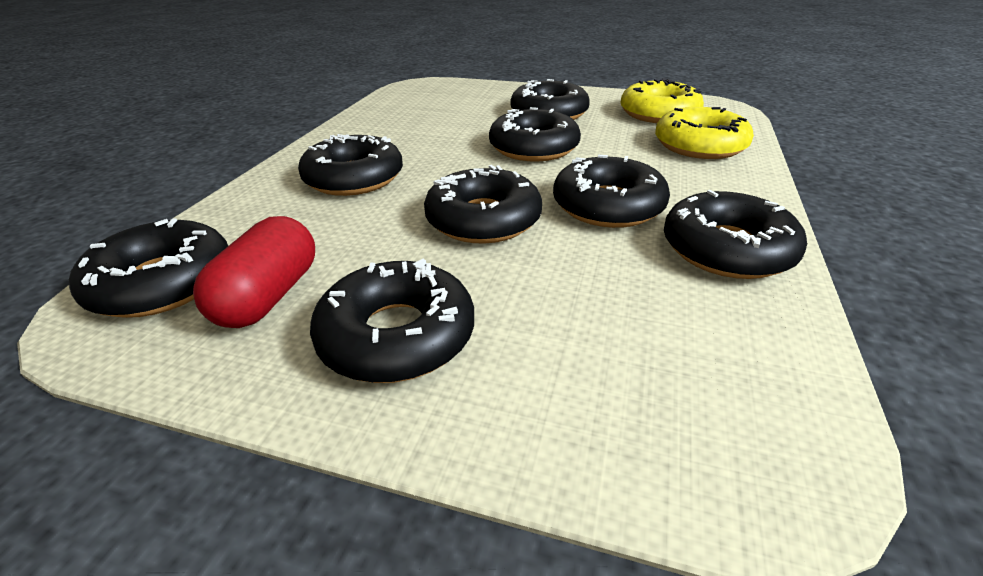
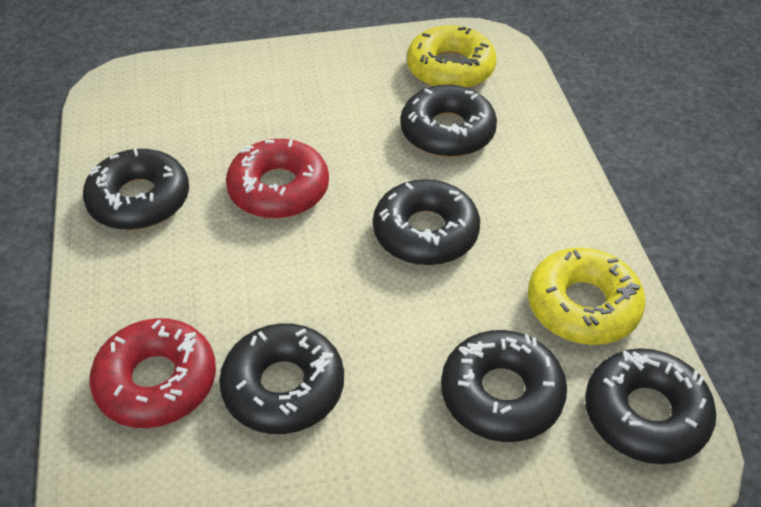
black donut: 8 -> 6
red capsule: 1 -> 0
red donut: 0 -> 2

